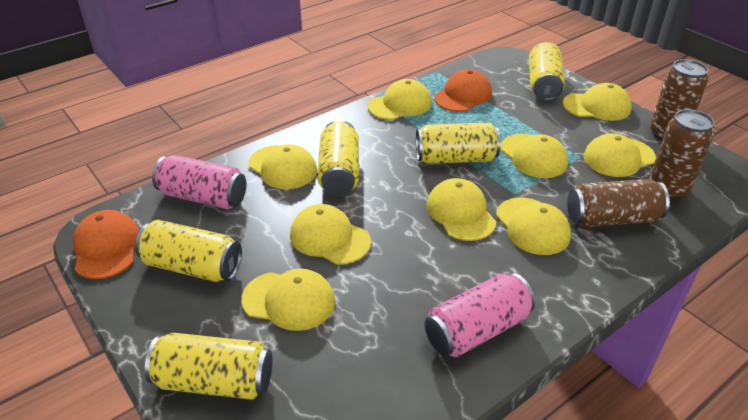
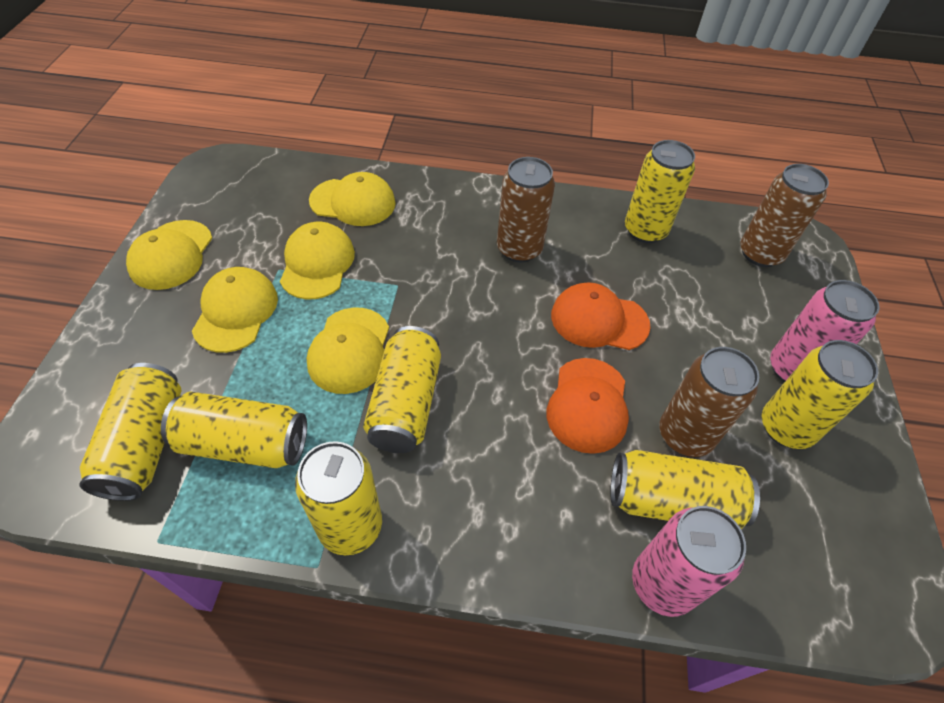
yellow can: 5 -> 7
yellow cap: 9 -> 5

